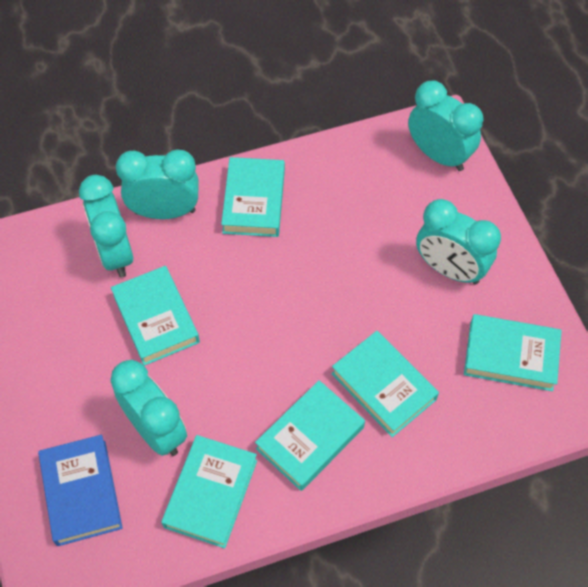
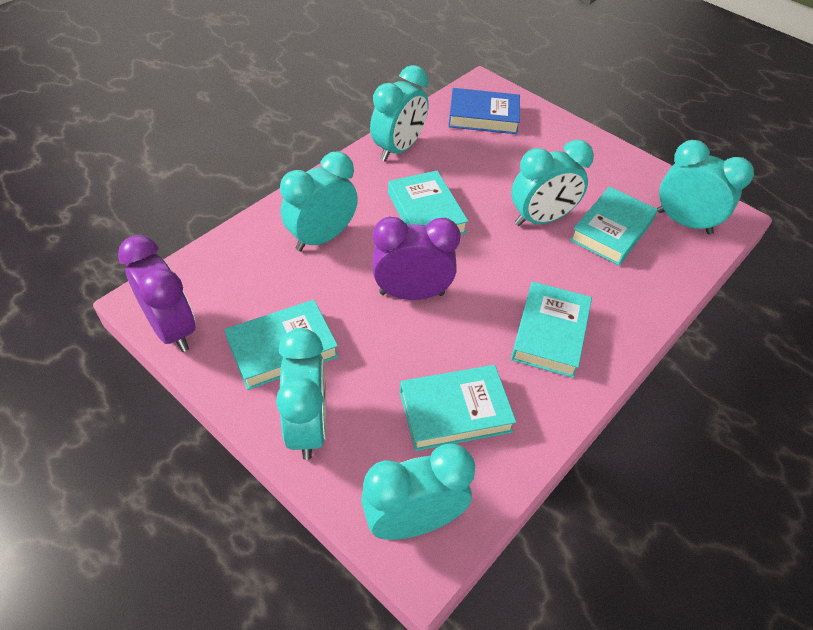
purple clock: 0 -> 2
turquoise book: 6 -> 5
turquoise clock: 5 -> 6

